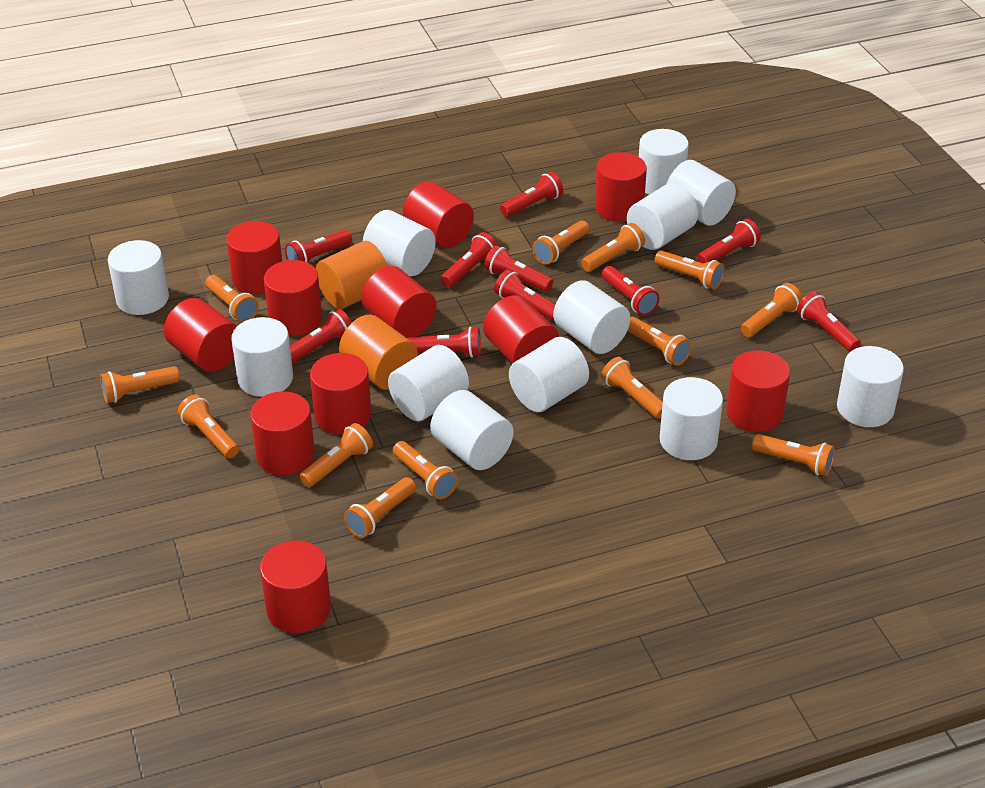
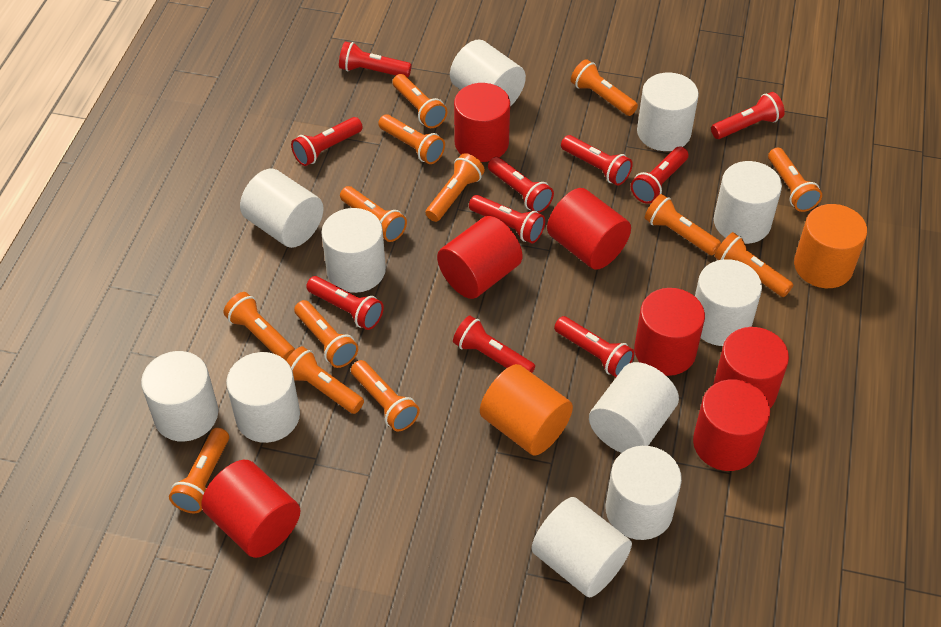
red cylinder: 11 -> 7
white cylinder: 12 -> 11

